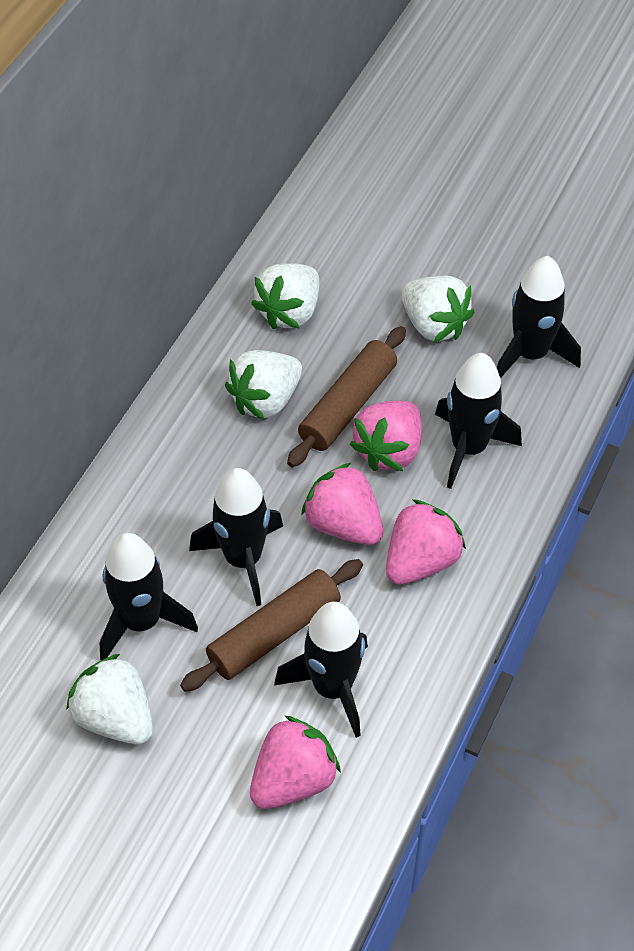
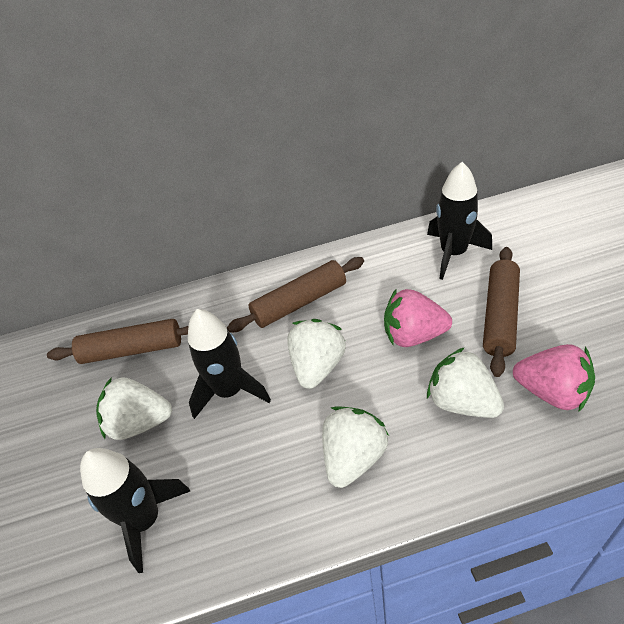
black rocket: 5 -> 3
brown rolling pin: 2 -> 3
pink strawberry: 4 -> 2

